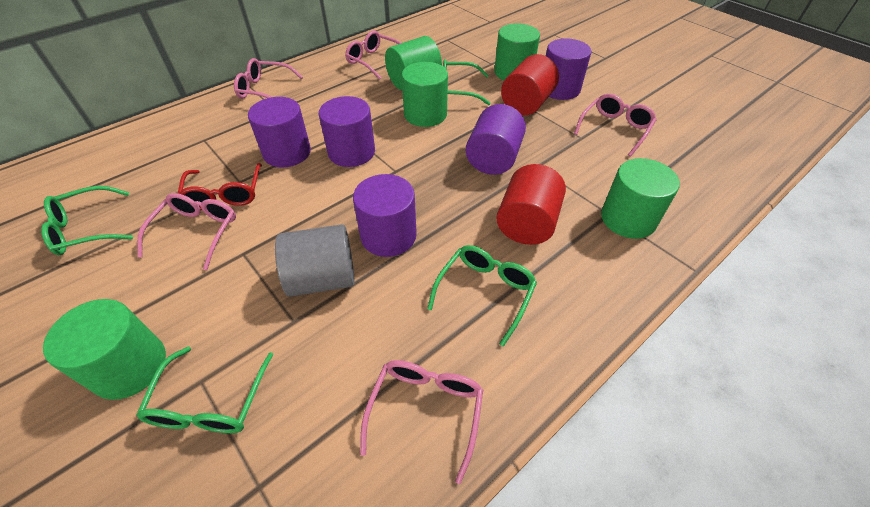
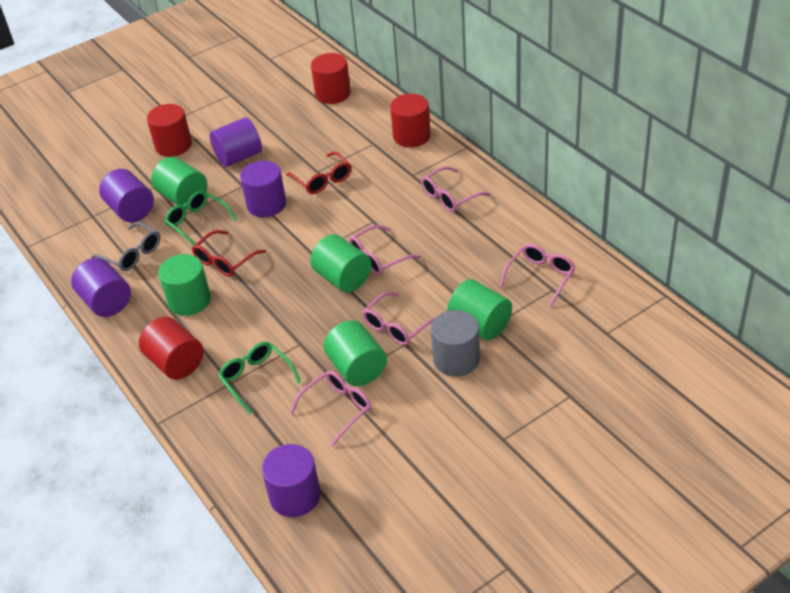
green glasses: 4 -> 2
grey glasses: 0 -> 1
red cylinder: 2 -> 4
red glasses: 1 -> 2

